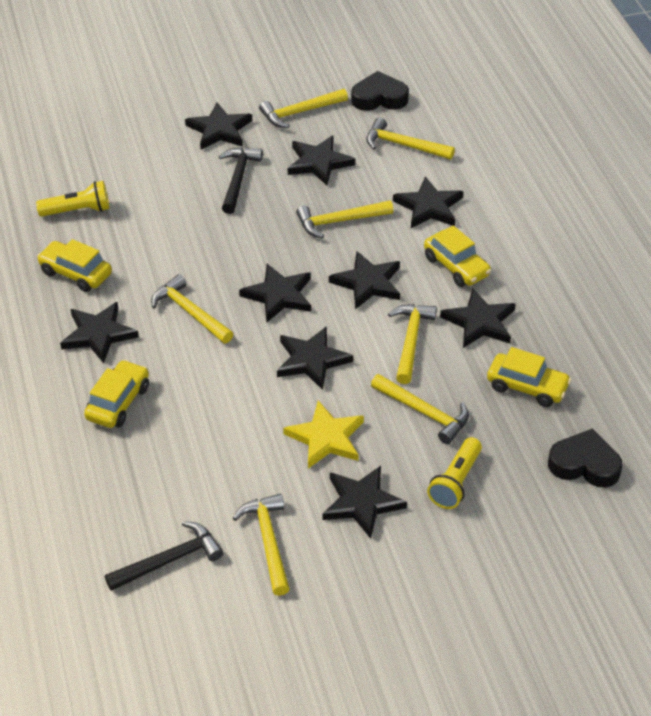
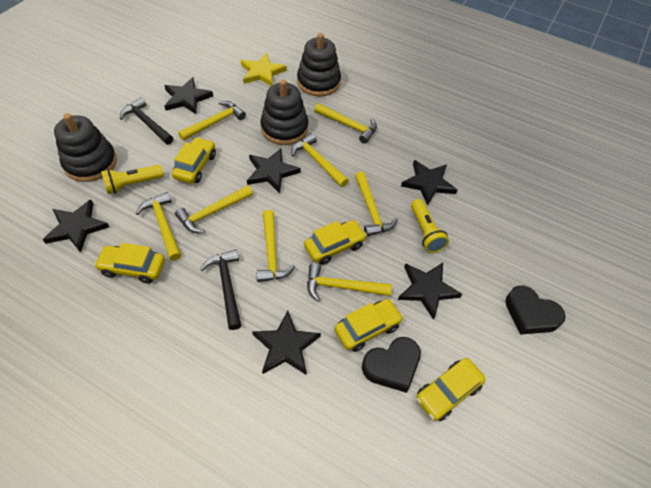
black stacking toy: 0 -> 3
black star: 9 -> 6
yellow car: 4 -> 5
yellow hammer: 7 -> 8

